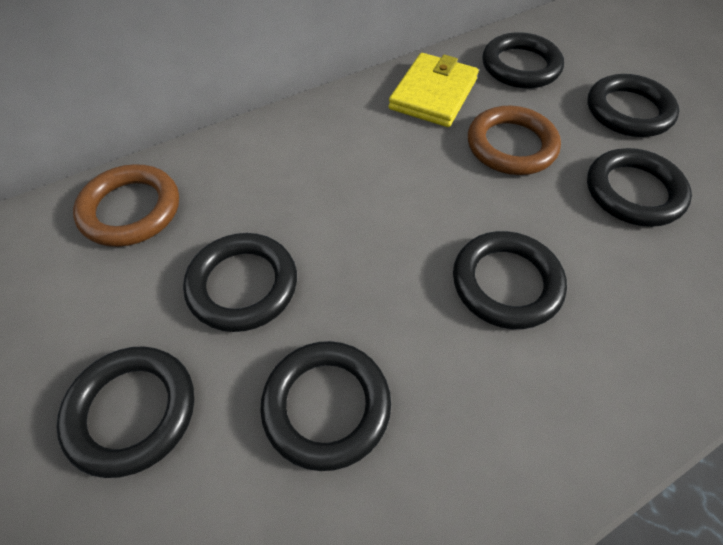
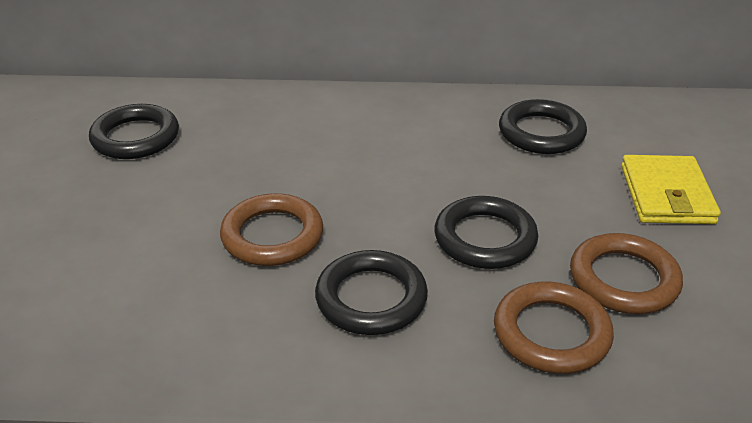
black ring: 7 -> 4
brown ring: 2 -> 3

